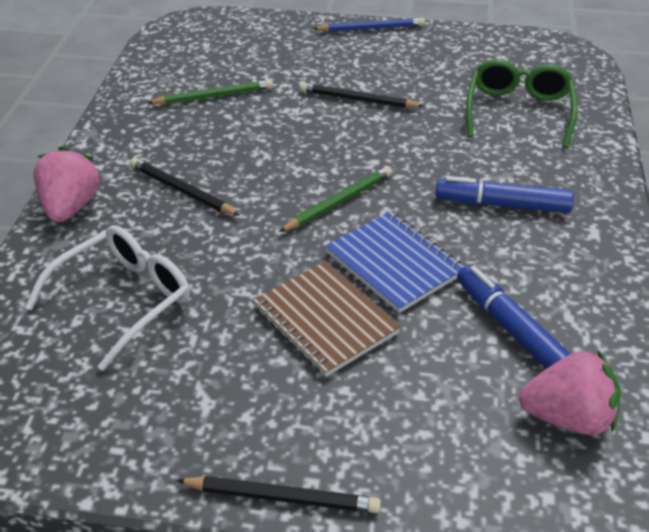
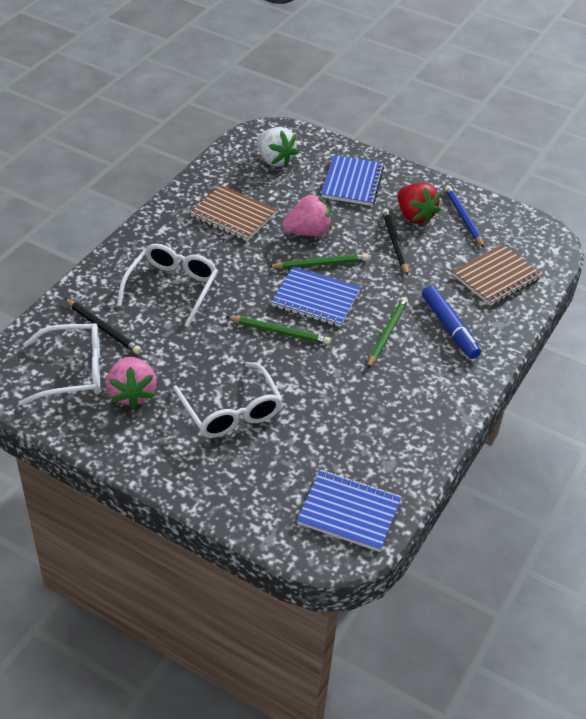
black pencil: 3 -> 2
blue marker: 2 -> 1
blue notebook: 1 -> 3
brown notebook: 1 -> 2
green glasses: 1 -> 0
green pencil: 2 -> 3
red strawberry: 0 -> 1
white glasses: 1 -> 3
white strawberry: 0 -> 1

